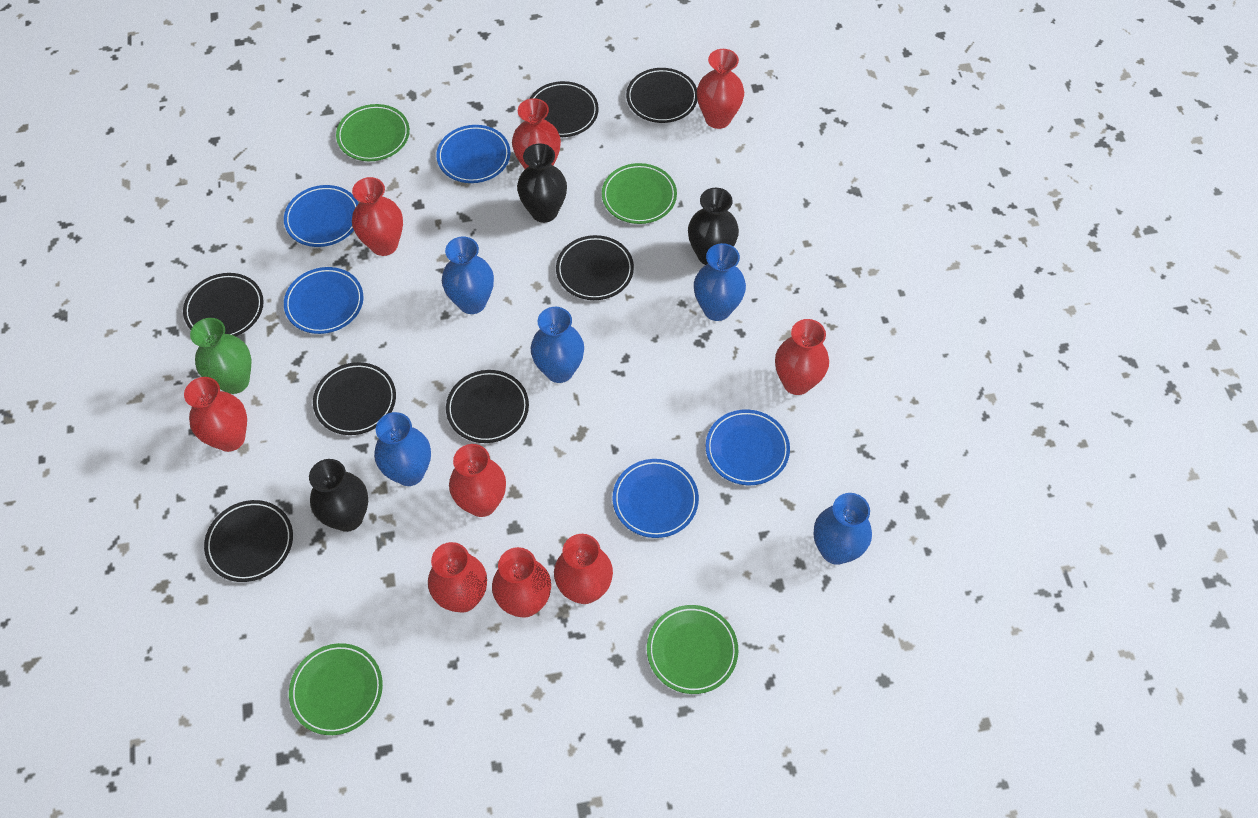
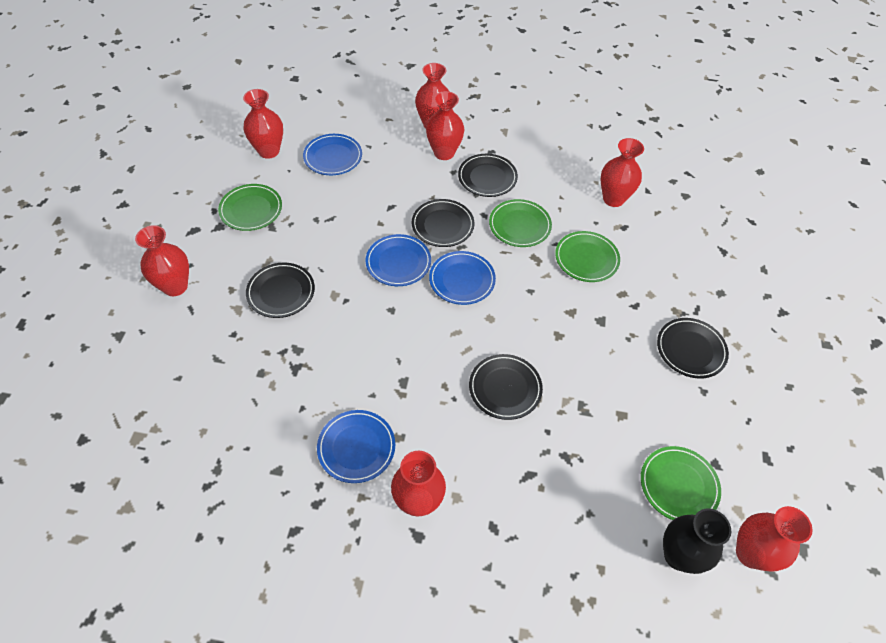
black plate: 7 -> 5
black vase: 3 -> 1
blue plate: 5 -> 4
blue vase: 5 -> 0
green vase: 1 -> 0
red vase: 9 -> 7

